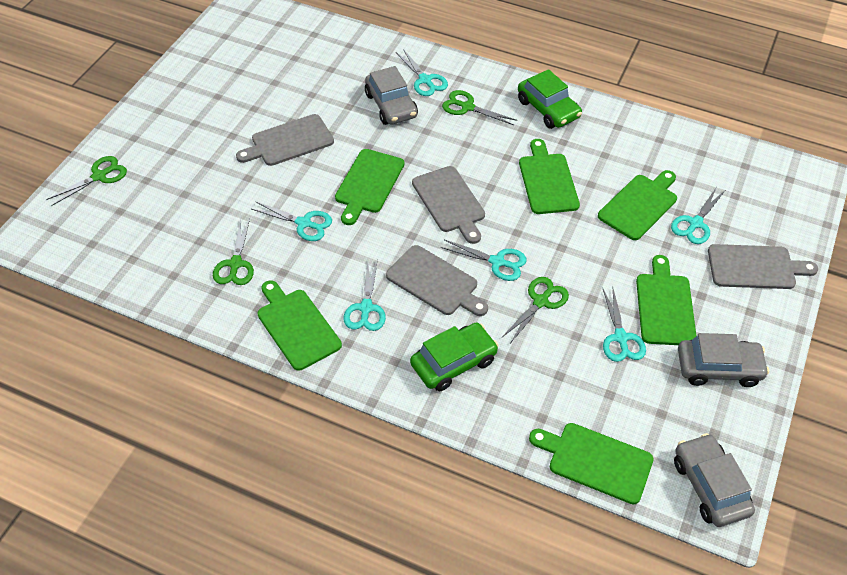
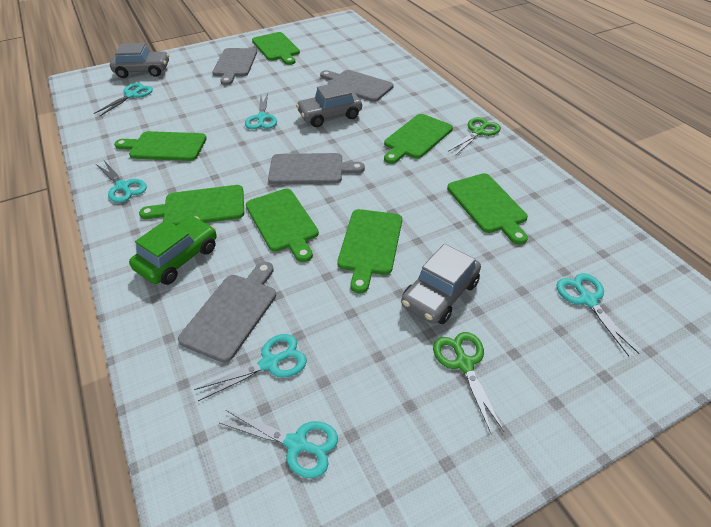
green car: 2 -> 1
green cutting board: 6 -> 7
green scissors: 4 -> 2

